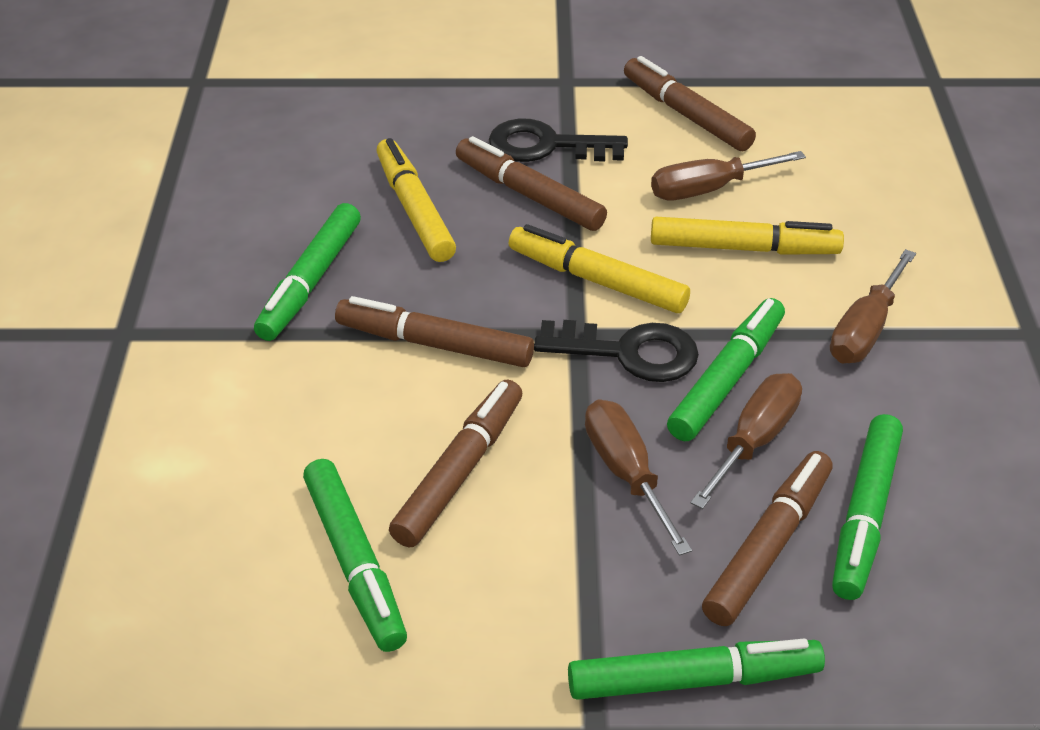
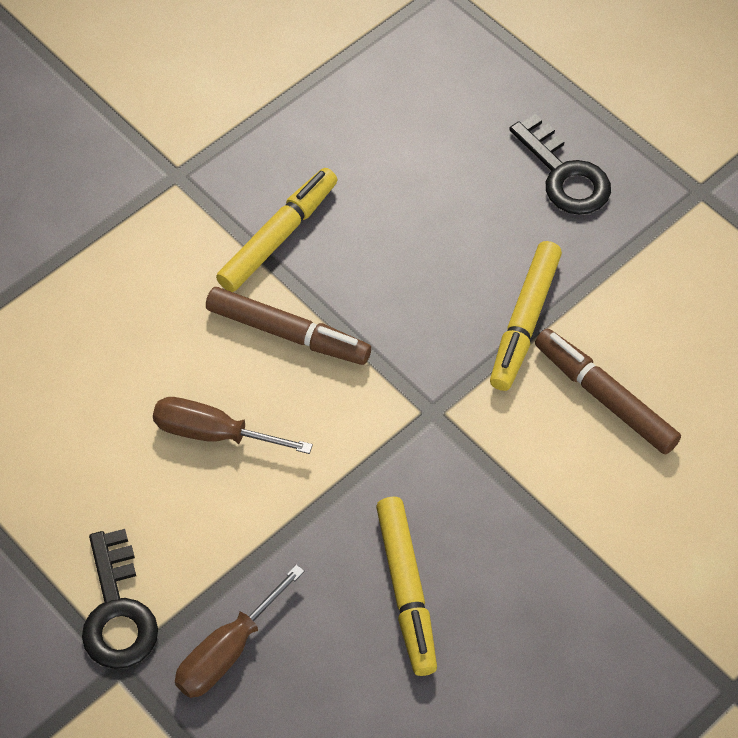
brown marker: 5 -> 2
brown screwdriver: 4 -> 2
green marker: 5 -> 0

